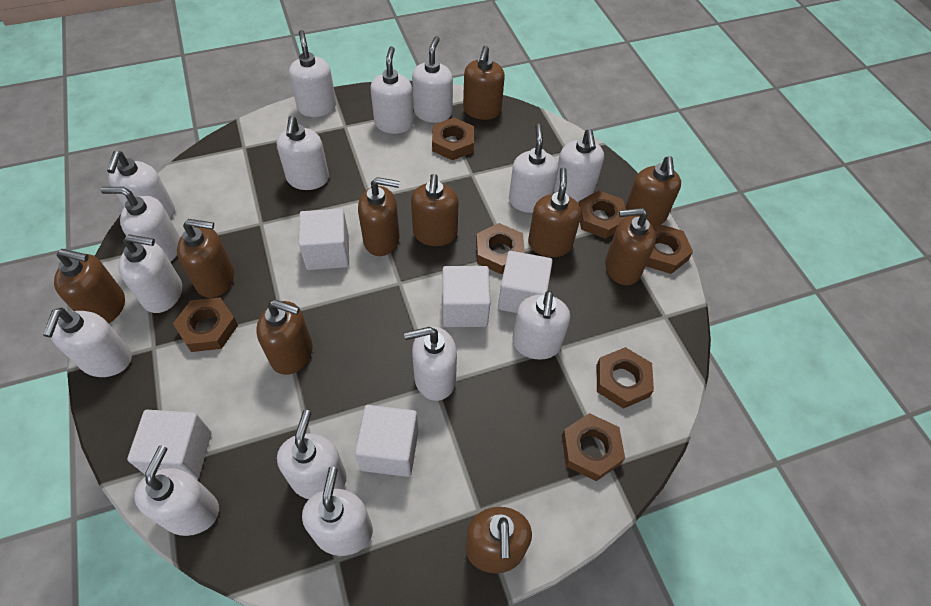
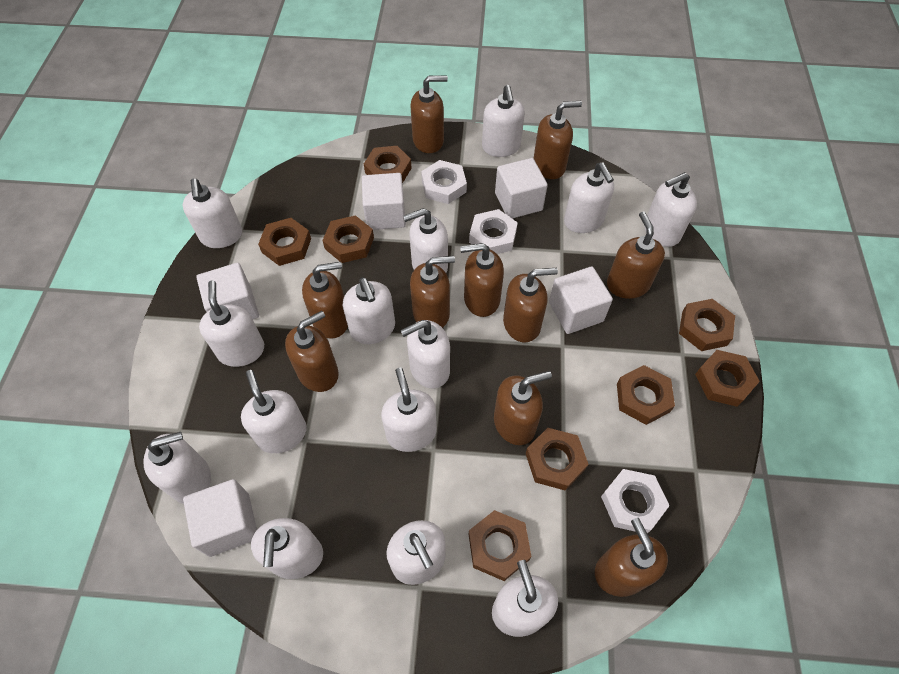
brown nut: 7 -> 8
white nut: 0 -> 3
white soap dispenser: 15 -> 14

